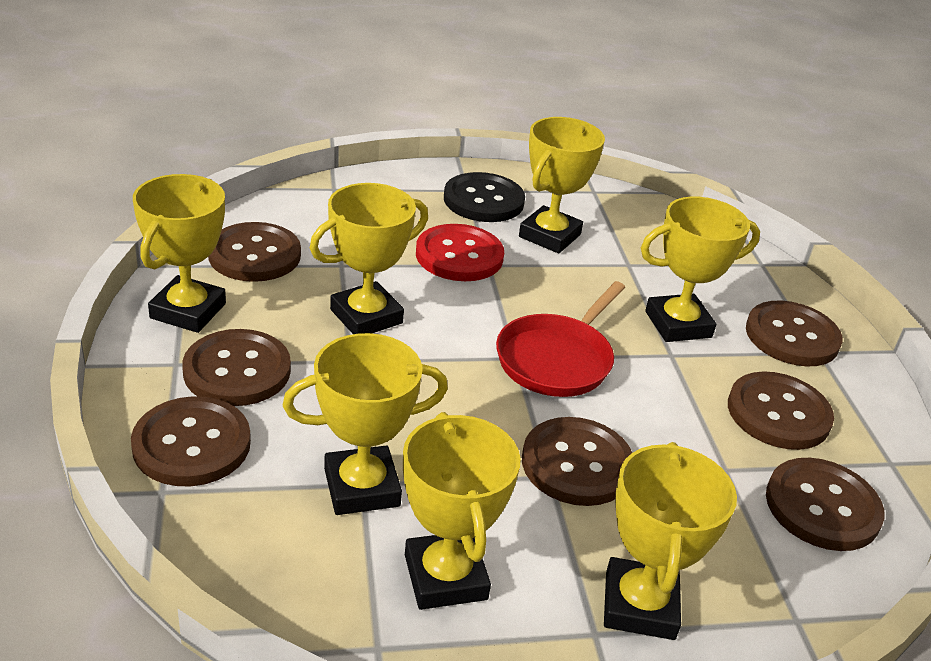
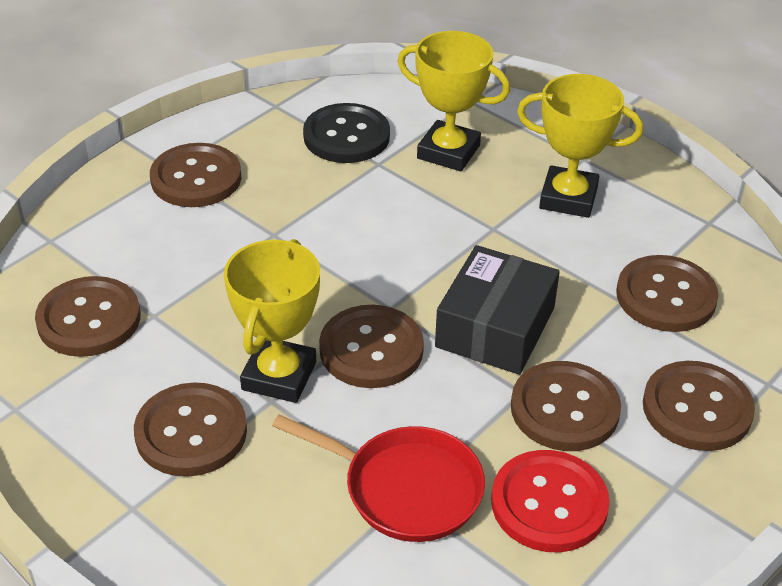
black box: 0 -> 1
yellow trophy: 7 -> 3

